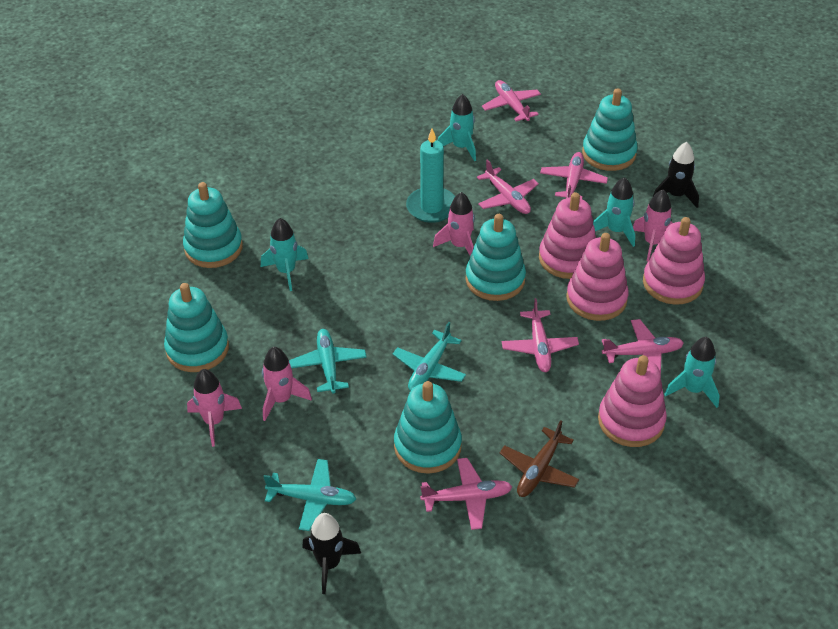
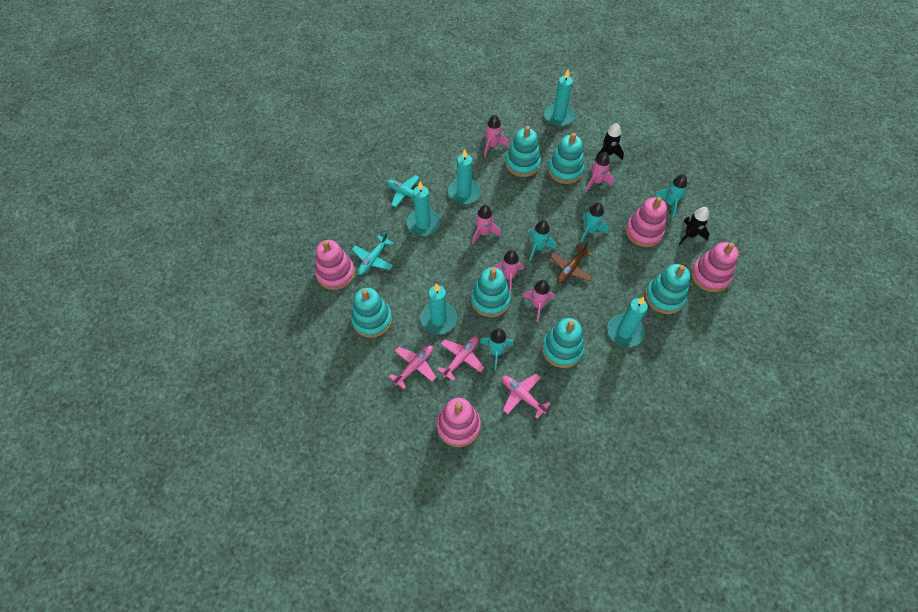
pink plane: 6 -> 3
pink rocket: 4 -> 5
turquoise candle: 1 -> 5
turquoise plane: 3 -> 2
turquoise stacking toy: 5 -> 6

